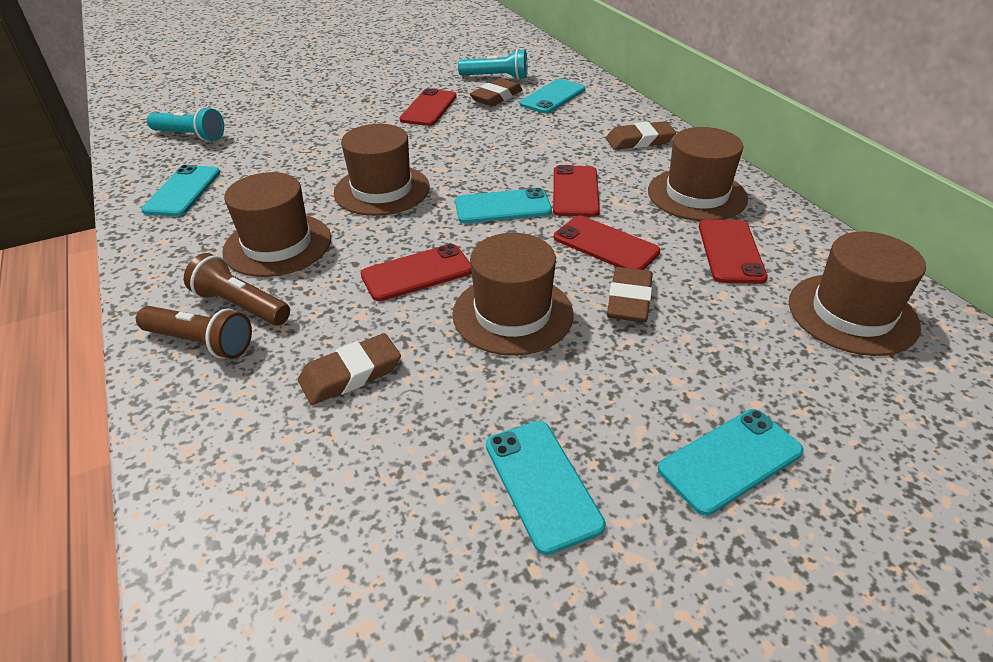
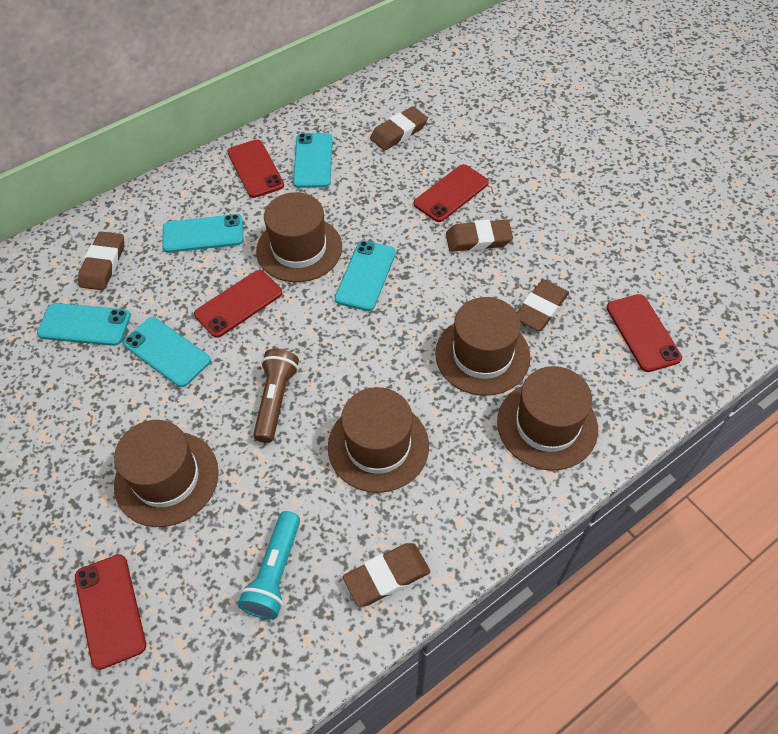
brown eraser: 4 -> 5
brown flashlight: 2 -> 1
turquoise flashlight: 2 -> 1

